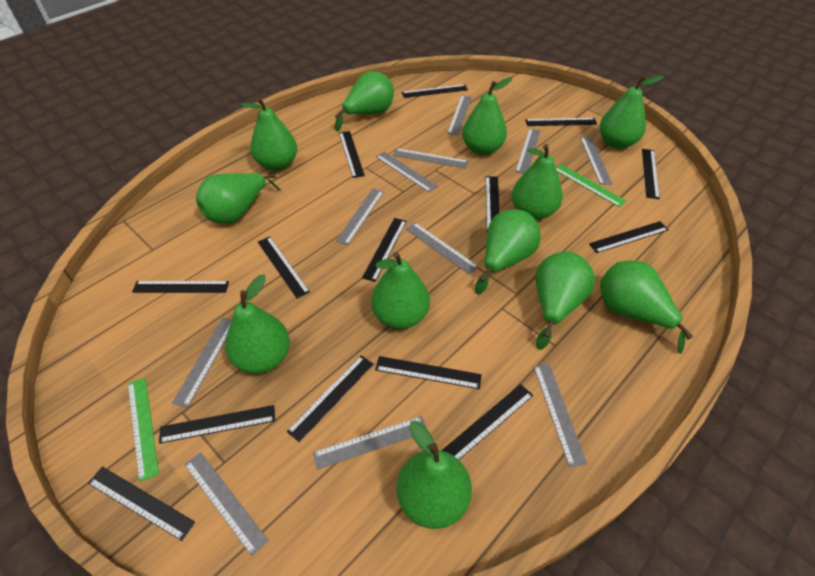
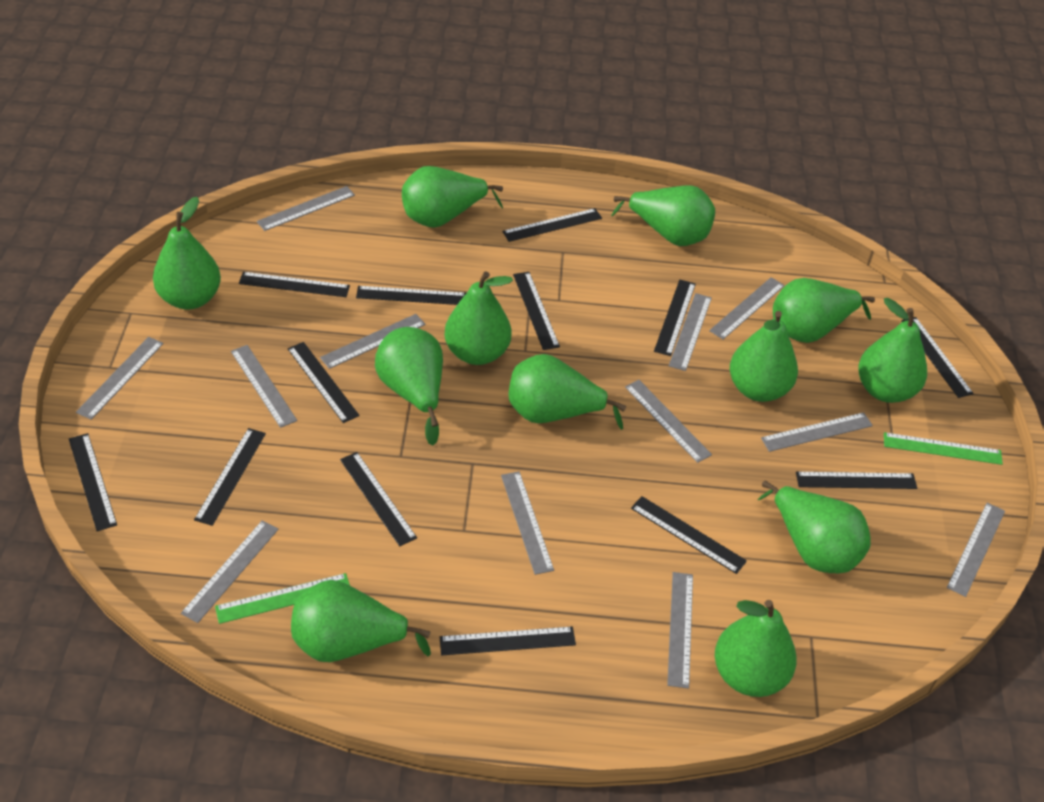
black ruler: 14 -> 13
grey ruler: 11 -> 12

